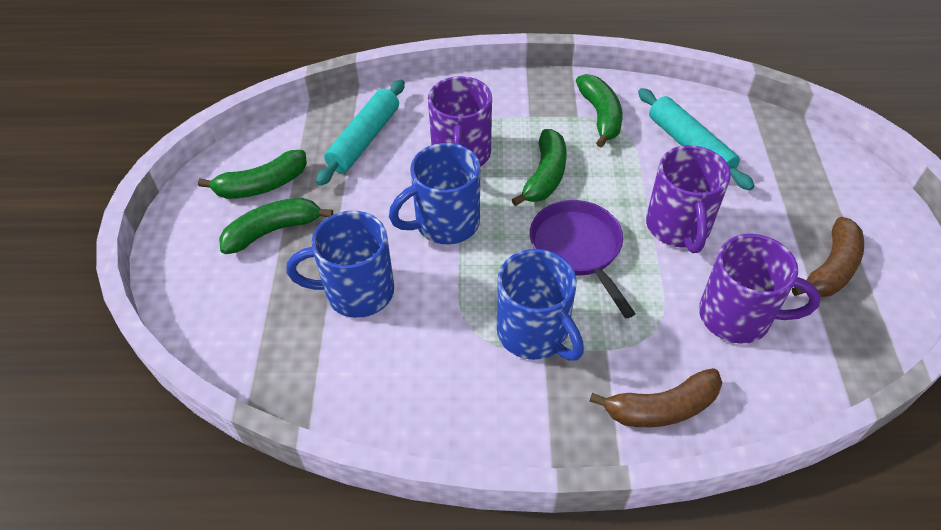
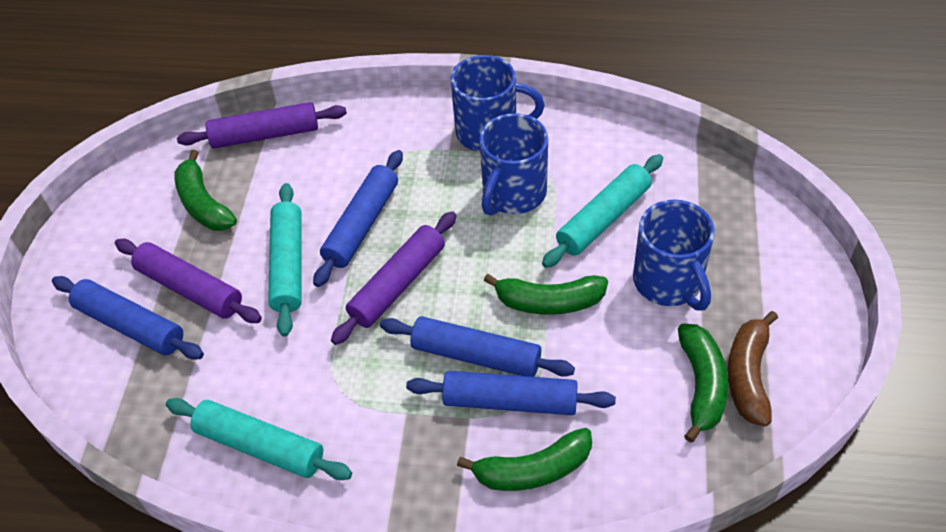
blue rolling pin: 0 -> 4
brown banana: 2 -> 1
purple mug: 3 -> 0
purple pan: 1 -> 0
purple rolling pin: 0 -> 3
turquoise rolling pin: 2 -> 3

